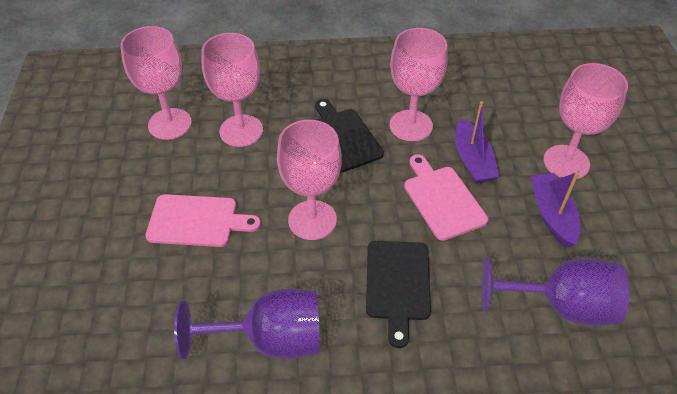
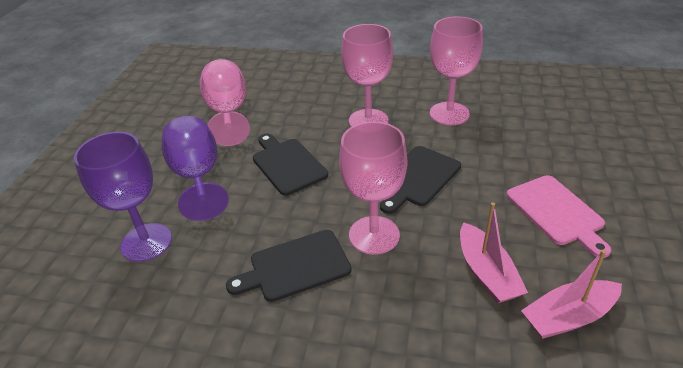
black cutting board: 2 -> 3
pink boat: 0 -> 2
pink cutting board: 2 -> 1
pink goblet: 5 -> 4
purple boat: 2 -> 0

